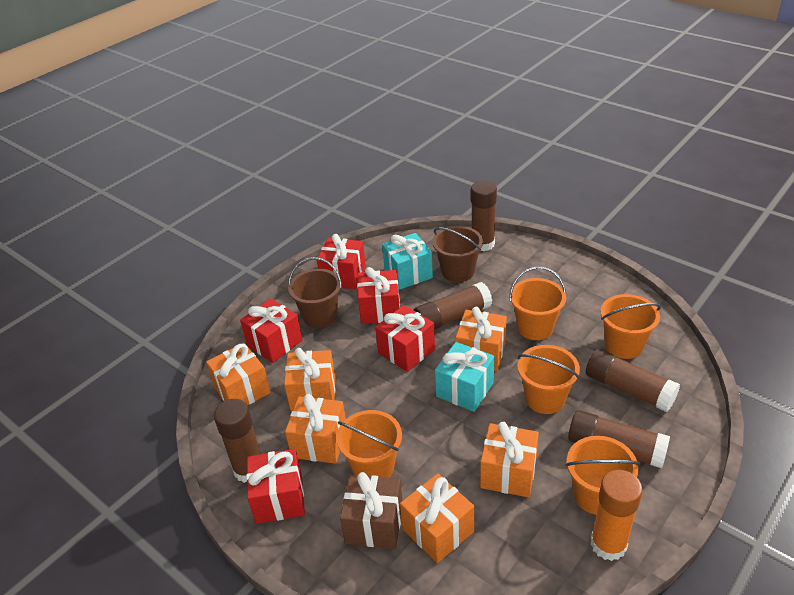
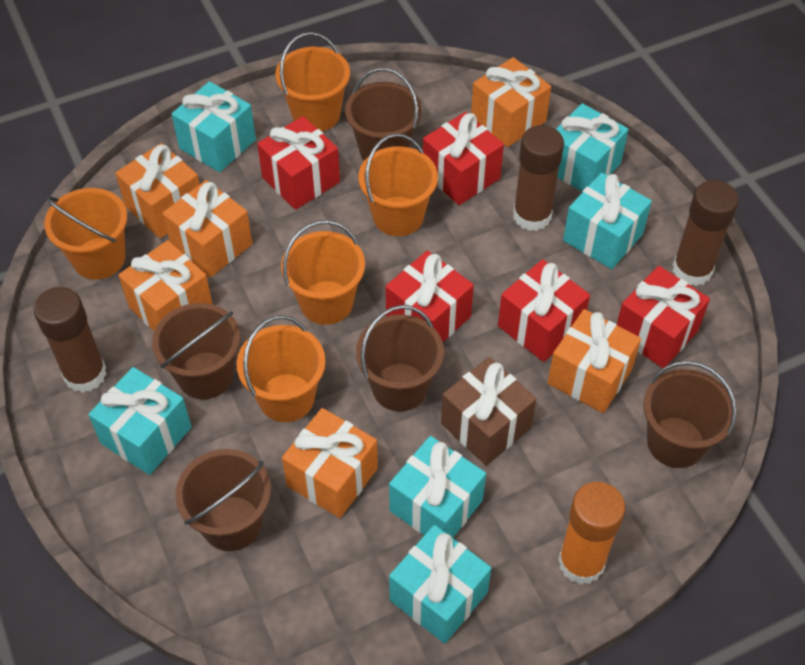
brown bucket: 2 -> 5
brown glue stick: 5 -> 3
turquoise gift: 2 -> 6

